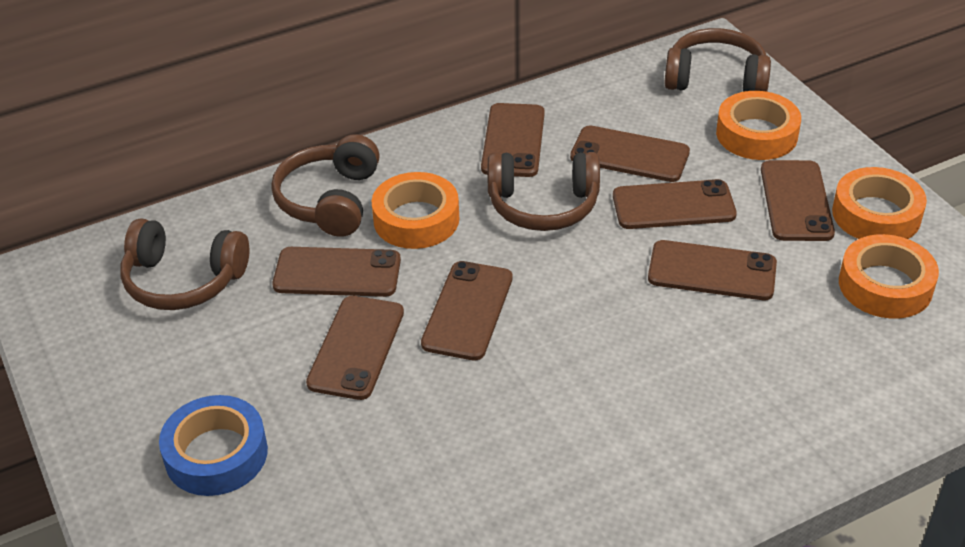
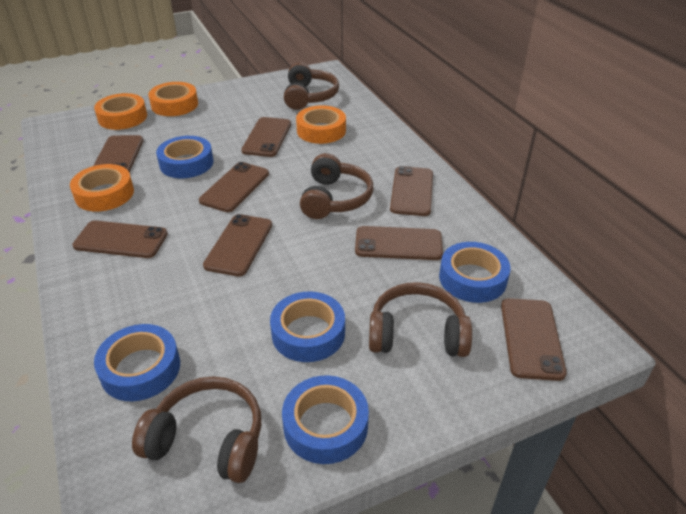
blue tape: 1 -> 5

